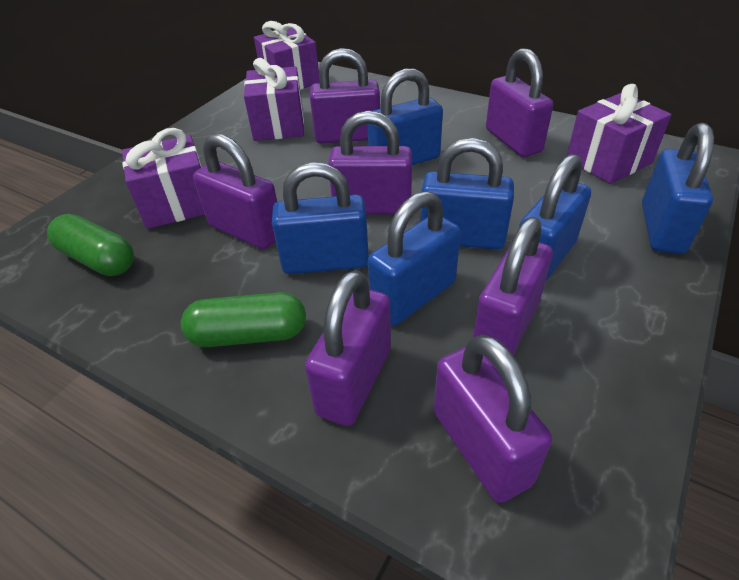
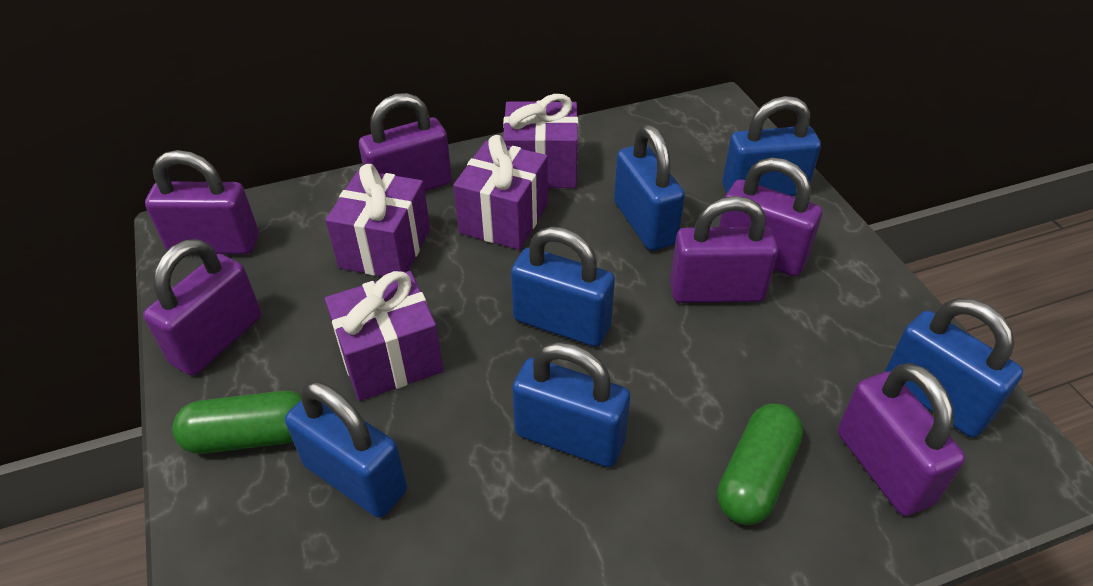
purple padlock: 7 -> 6

